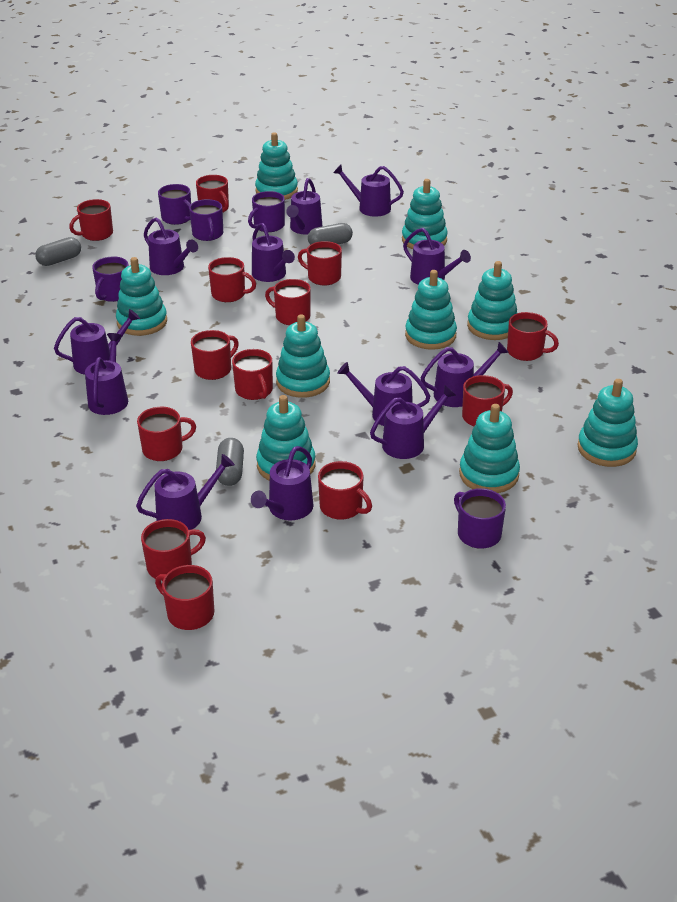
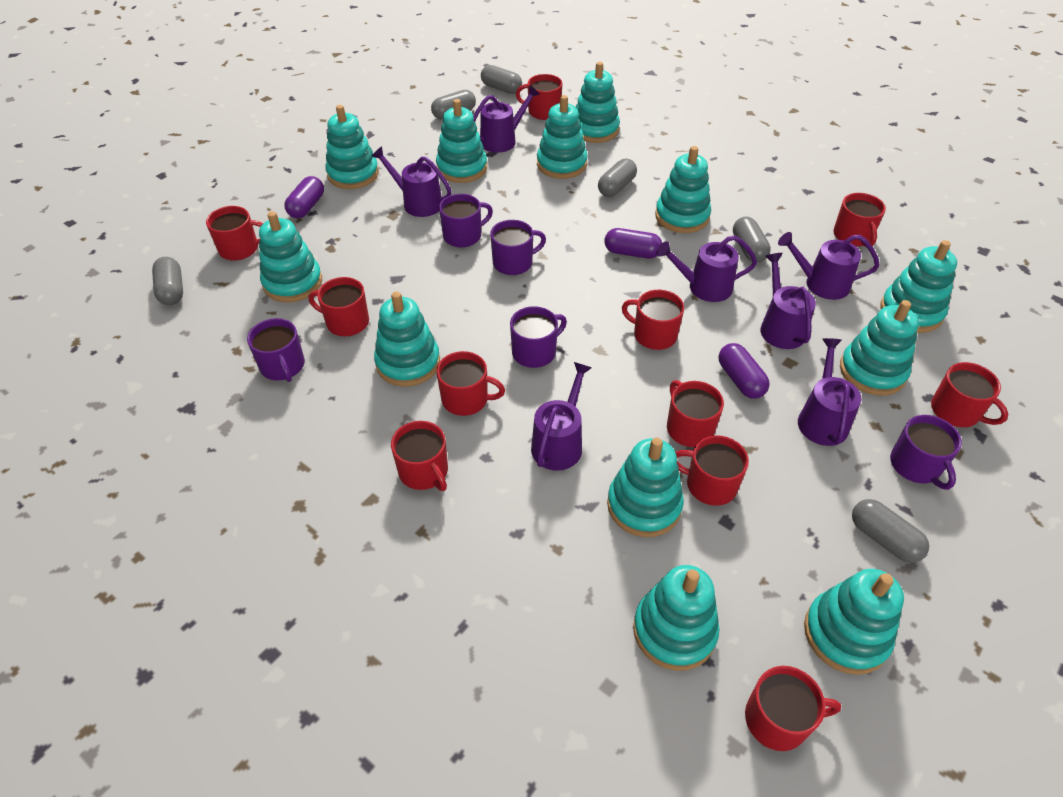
grey capsule: 3 -> 6
purple capsule: 0 -> 3
purple watering can: 12 -> 7
red mug: 13 -> 11
turquoise stacking toy: 9 -> 12

